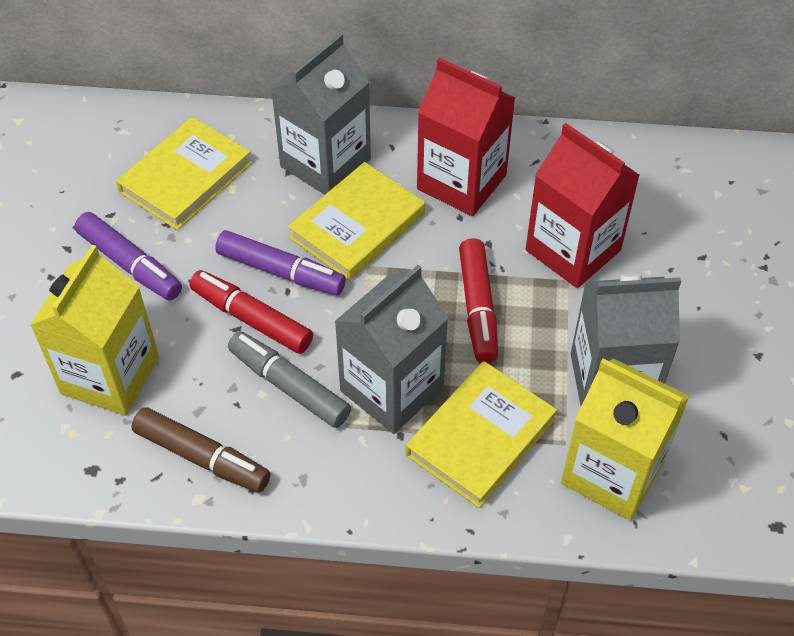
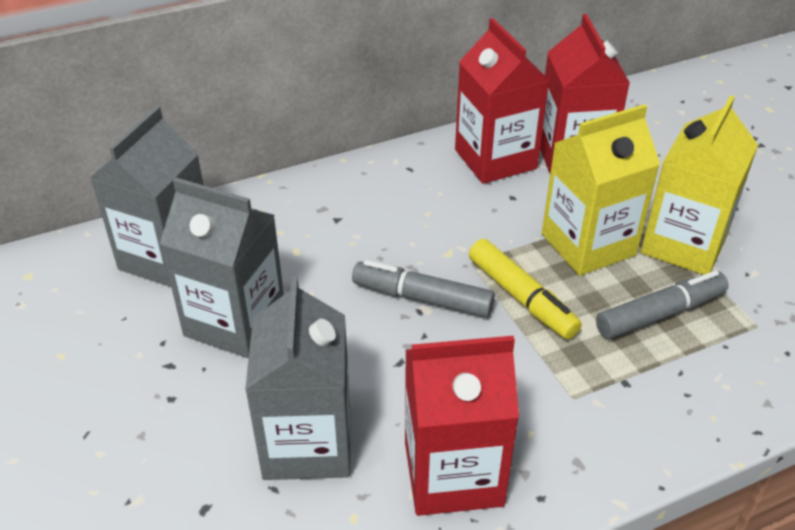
brown marker: 1 -> 0
grey marker: 1 -> 2
purple marker: 2 -> 0
red carton: 2 -> 3
red marker: 2 -> 0
yellow book: 3 -> 0
yellow marker: 0 -> 1

